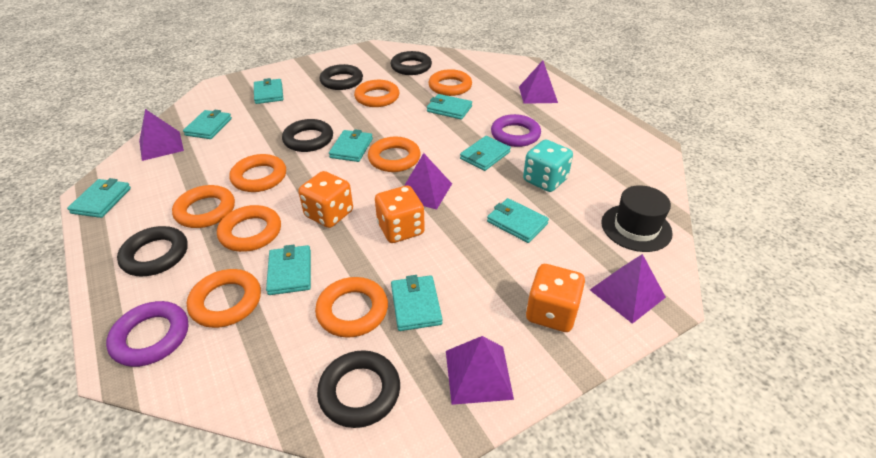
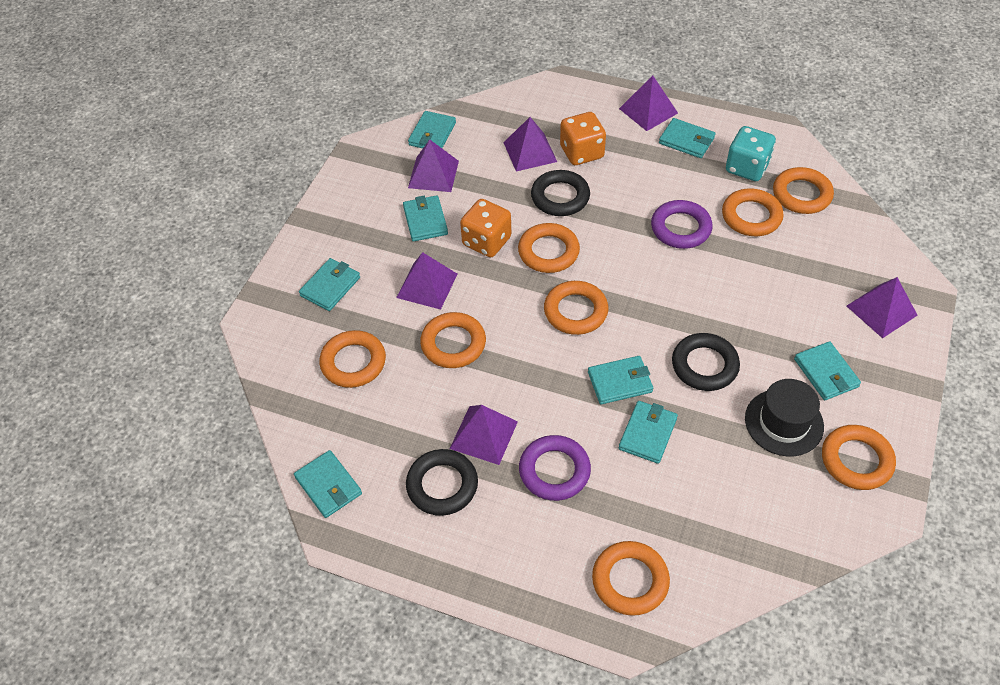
black ring: 5 -> 3
orange dice: 3 -> 2
purple pyramid: 5 -> 6
turquoise wallet: 9 -> 8

